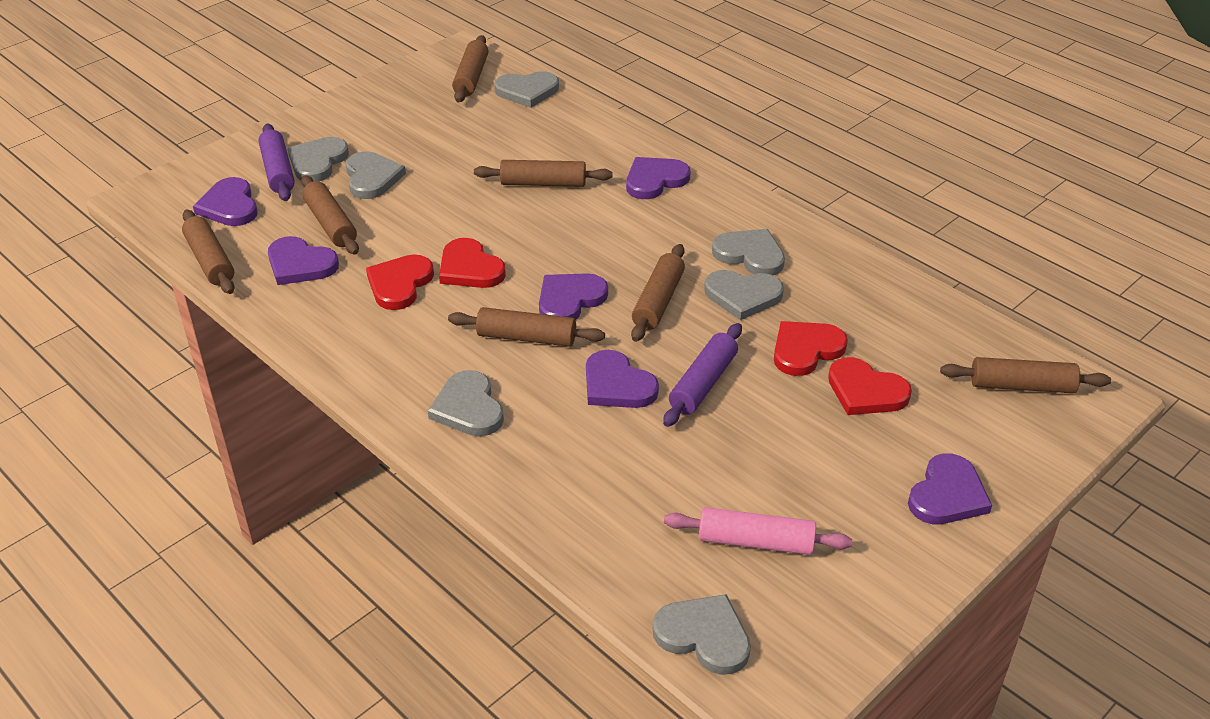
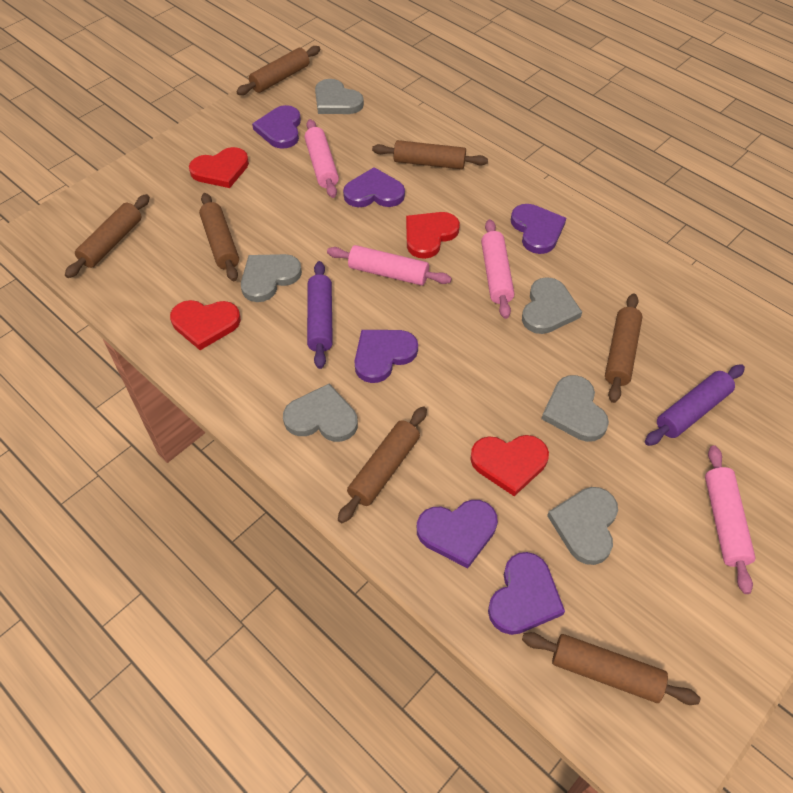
grey heart: 7 -> 6
pink rolling pin: 1 -> 4

